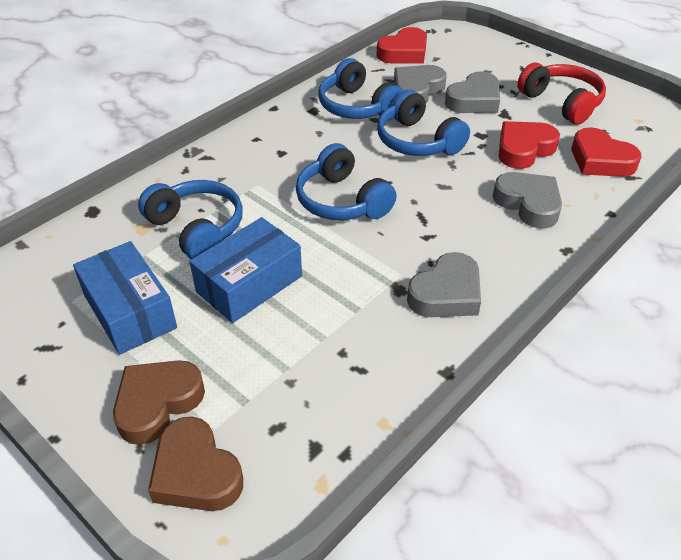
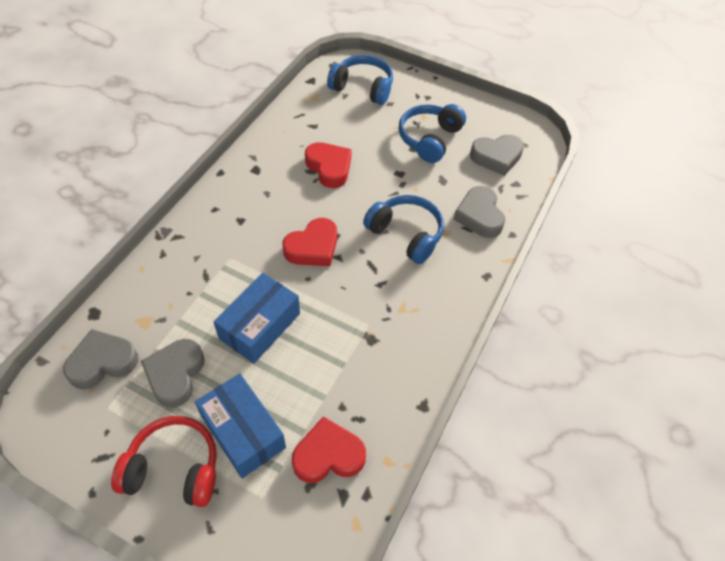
blue headphones: 4 -> 3
brown heart: 2 -> 0

